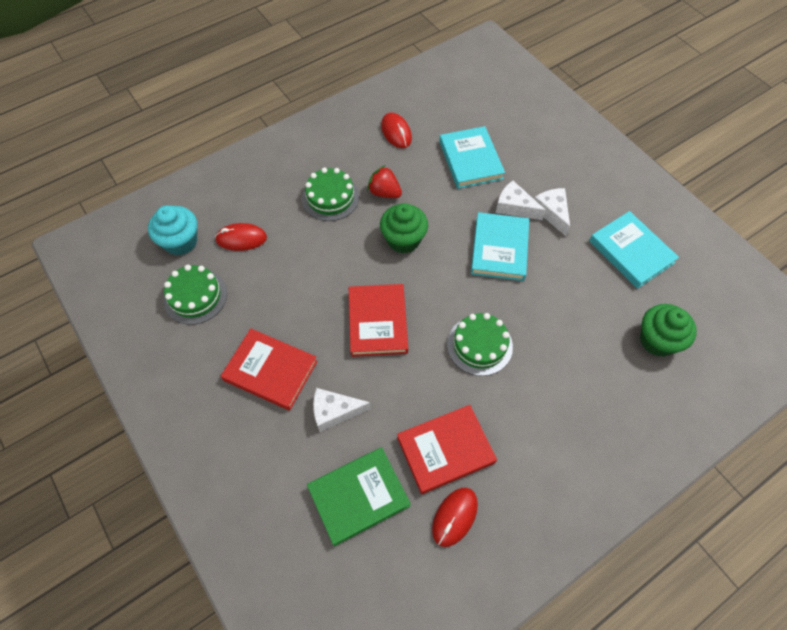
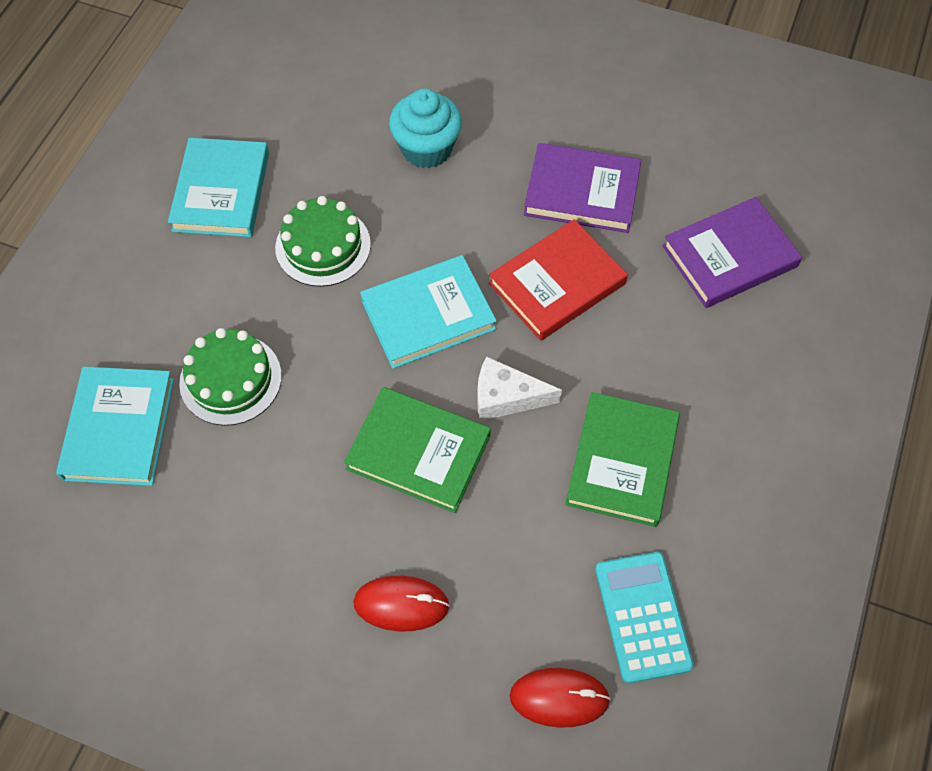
green book: 1 -> 2
green cake: 3 -> 2
green cupcake: 2 -> 0
purple book: 0 -> 2
red book: 3 -> 1
red mouse: 3 -> 2
red strawberry: 1 -> 0
turquoise calculator: 0 -> 1
white cheese: 3 -> 1

